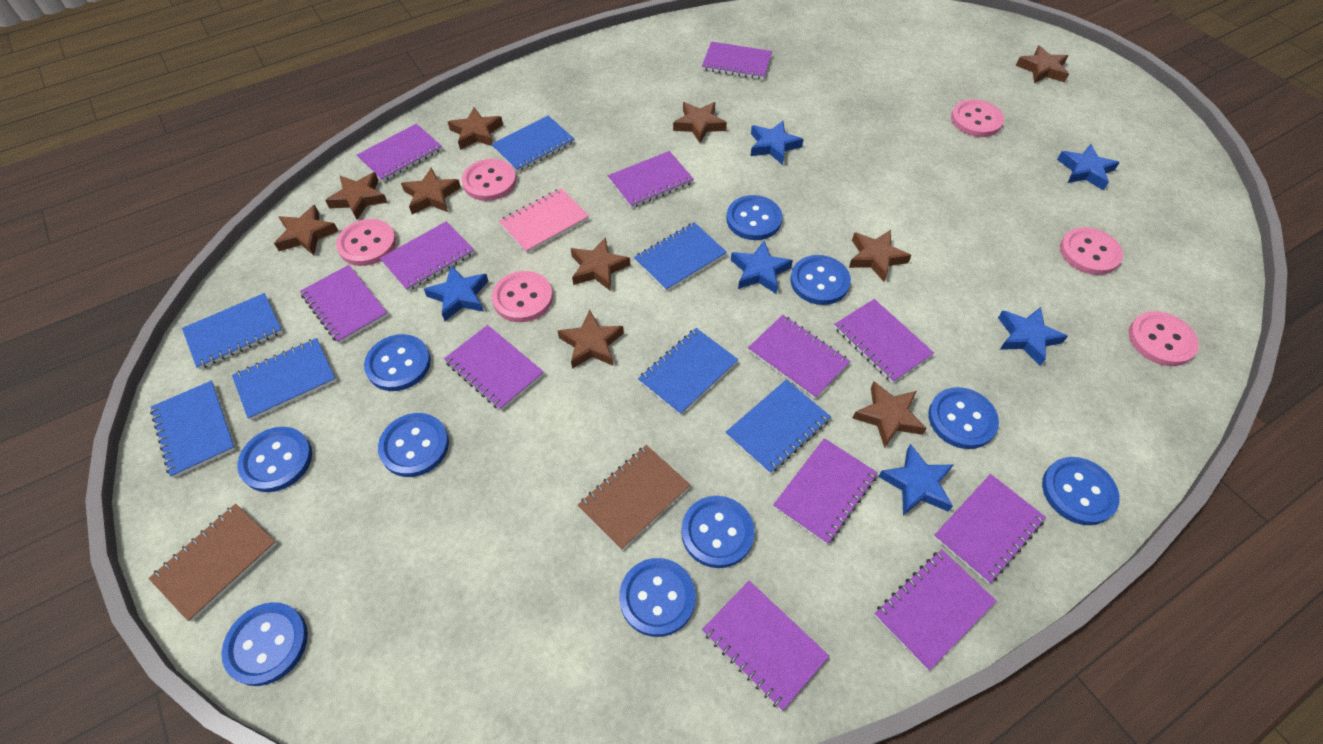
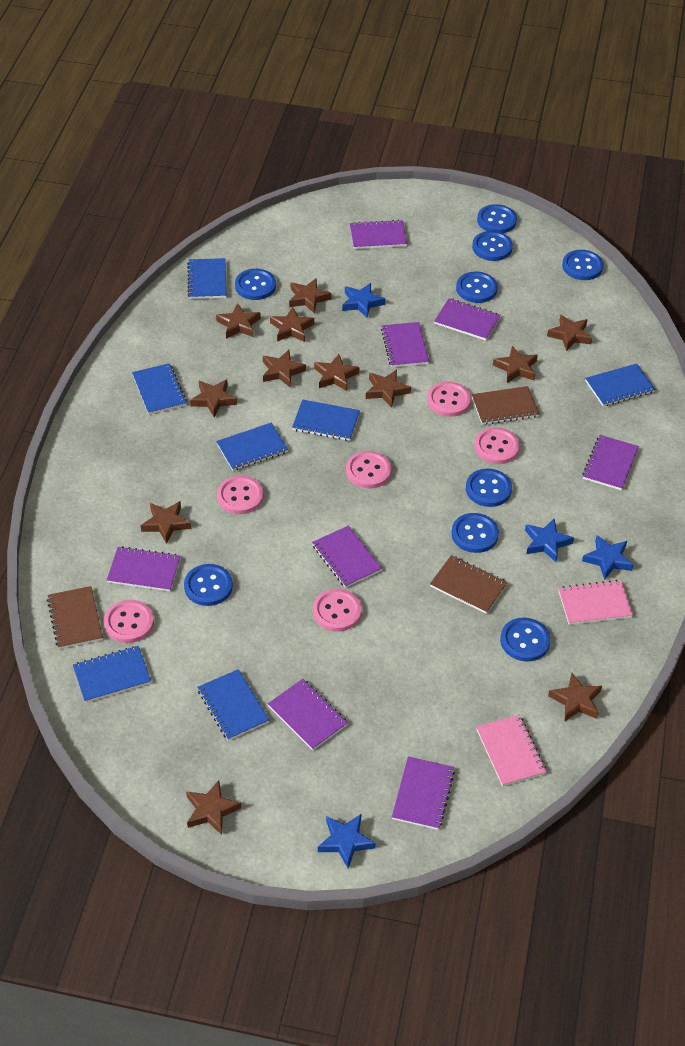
blue button: 10 -> 9
blue star: 6 -> 4
brown notebook: 2 -> 3
brown star: 10 -> 12
pink notebook: 1 -> 2
purple notebook: 12 -> 8

